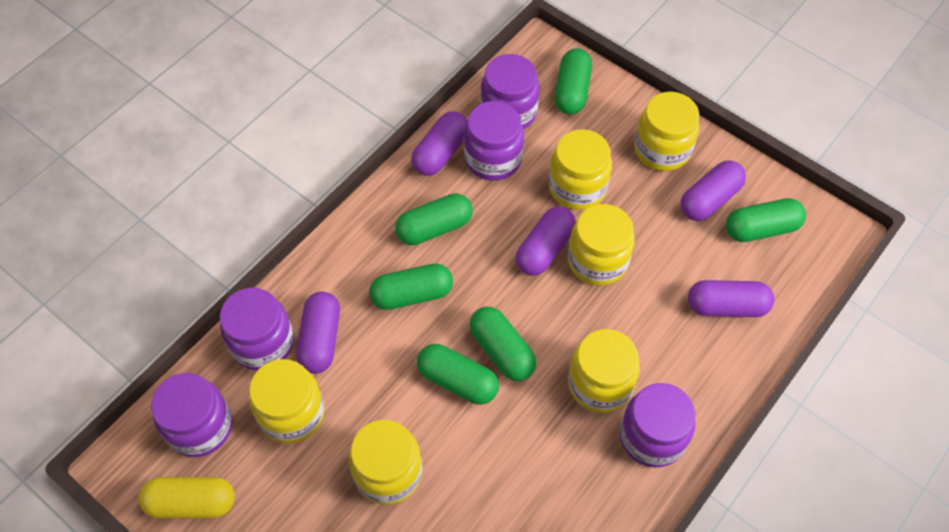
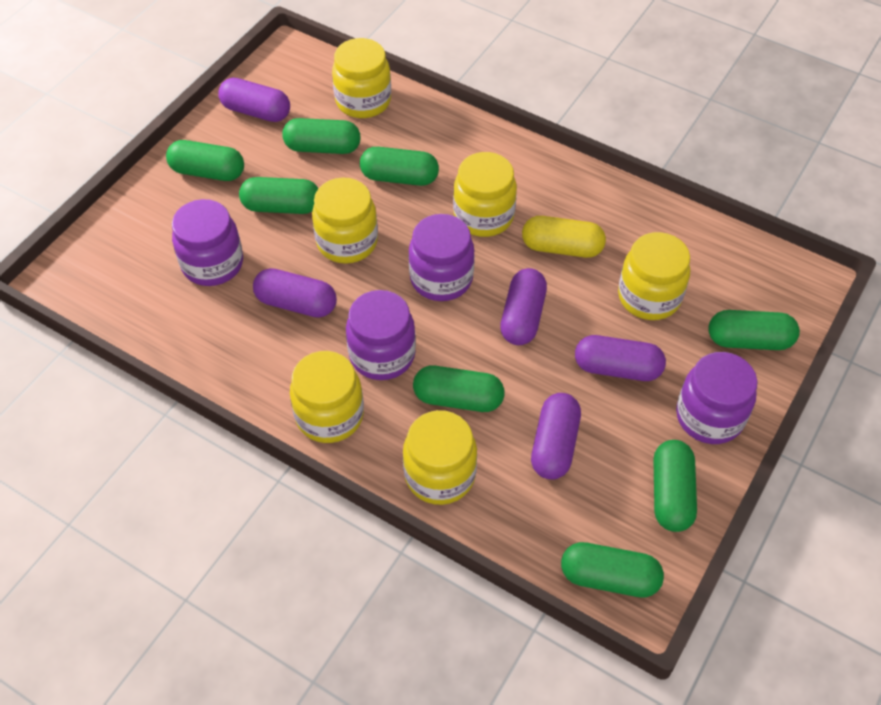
green capsule: 6 -> 8
purple jar: 5 -> 4

